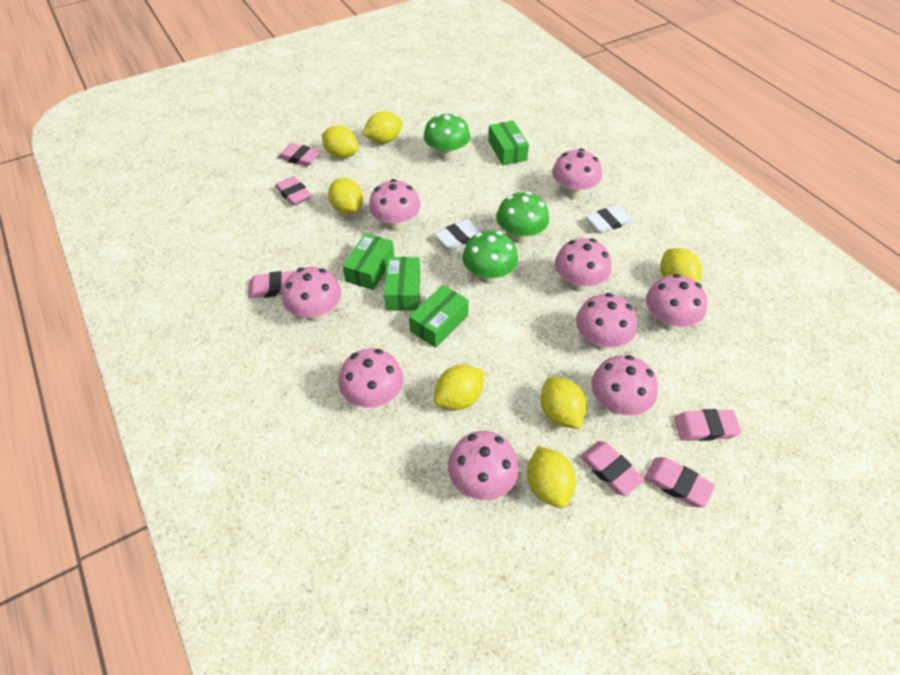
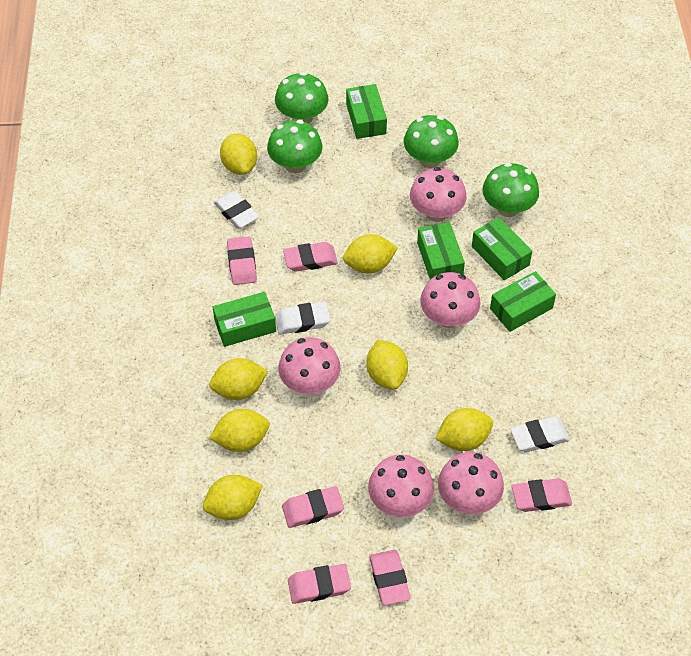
green box: 4 -> 5
green mushroom: 3 -> 4
pink mushroom: 9 -> 5
white eraser: 2 -> 3

